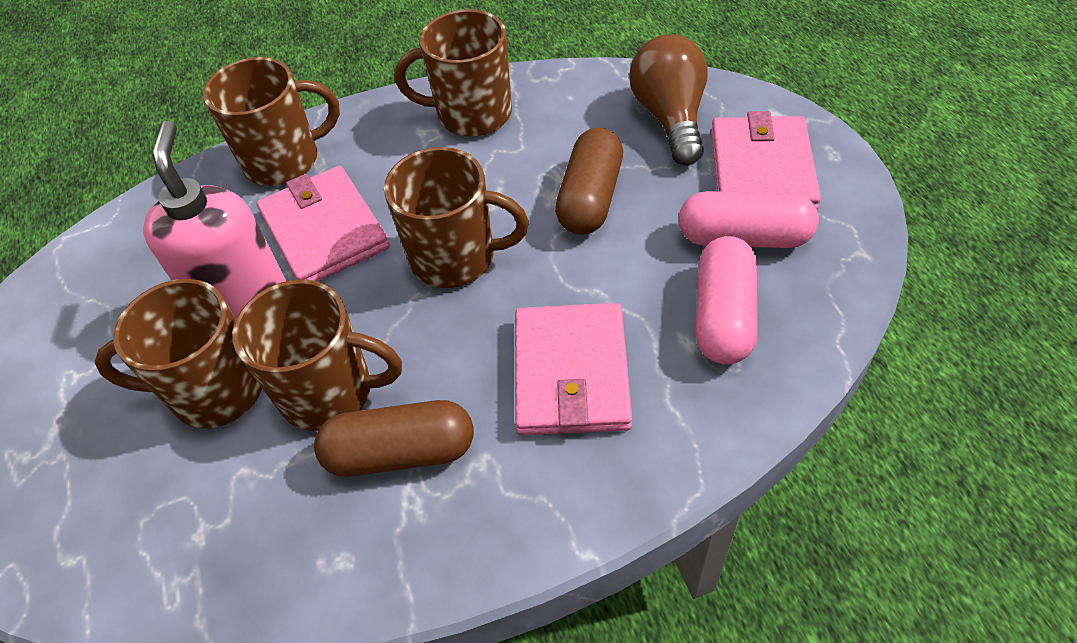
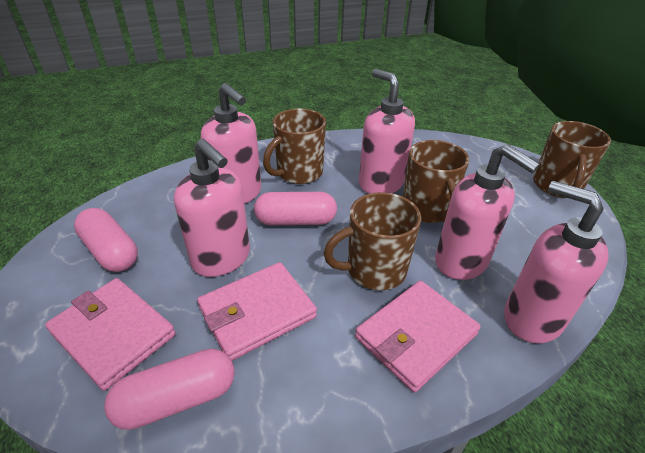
brown capsule: 2 -> 0
brown light bulb: 1 -> 0
brown mug: 5 -> 4
pink capsule: 2 -> 3
pink soap dispenser: 1 -> 5

